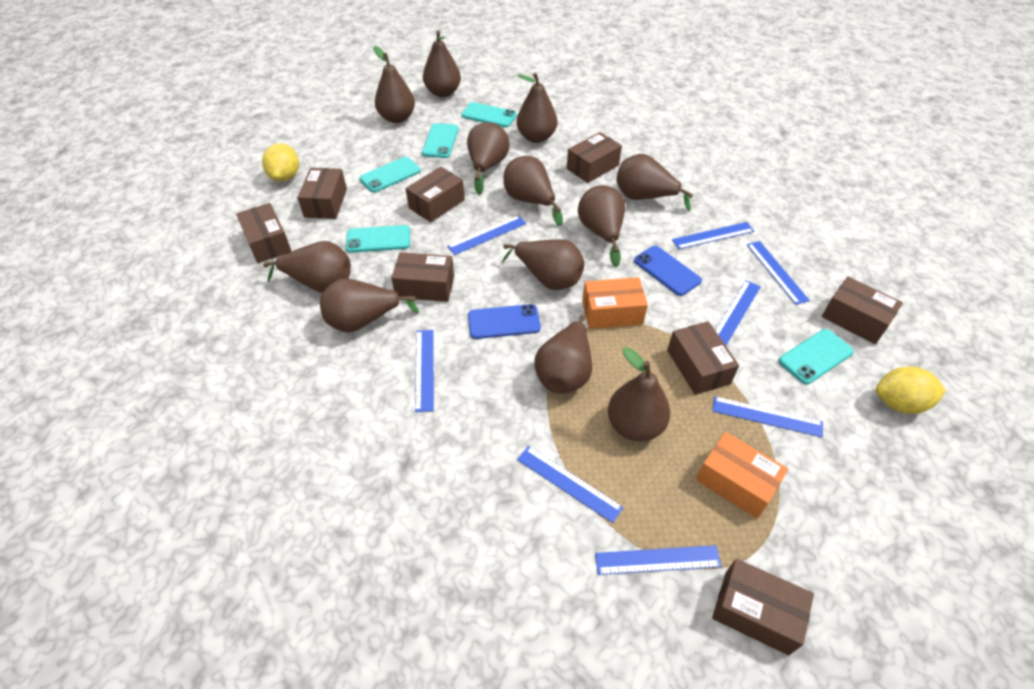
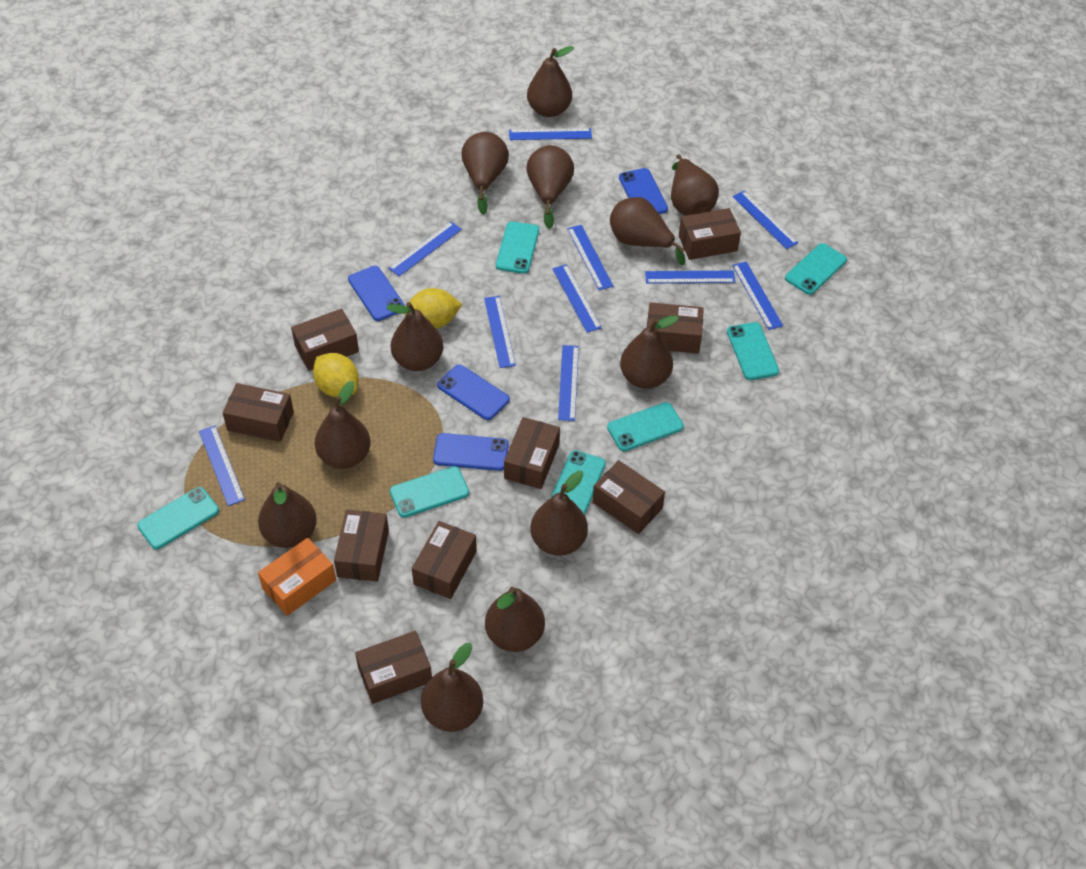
blue phone: 2 -> 4
blue ruler: 8 -> 10
brown box: 8 -> 9
orange box: 2 -> 1
turquoise phone: 5 -> 7

